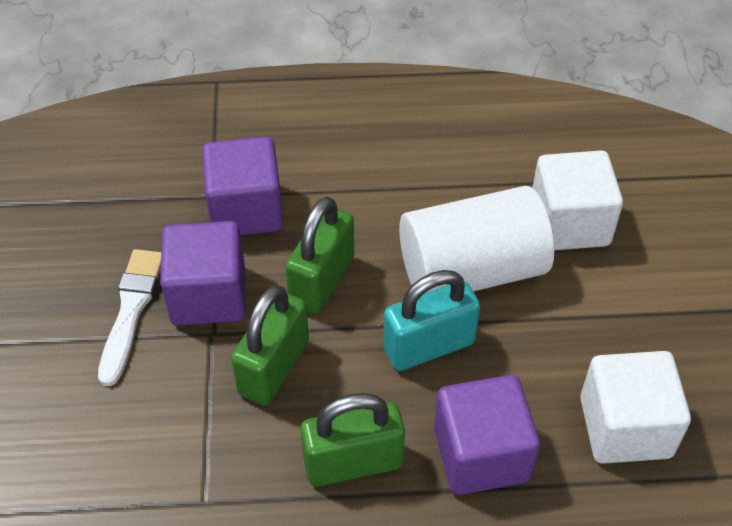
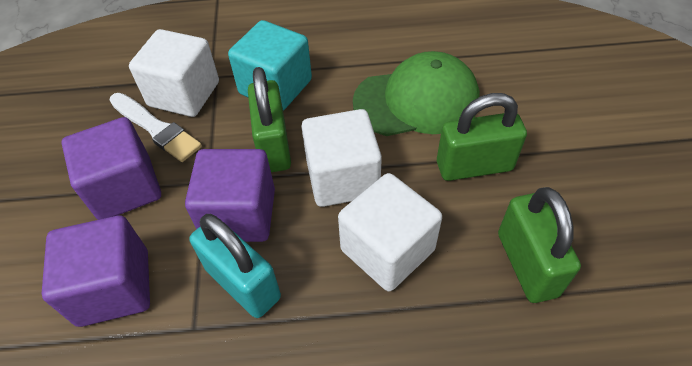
green cap: 0 -> 1
turquoise cube: 0 -> 1
white cube: 2 -> 3
white cylinder: 1 -> 0

